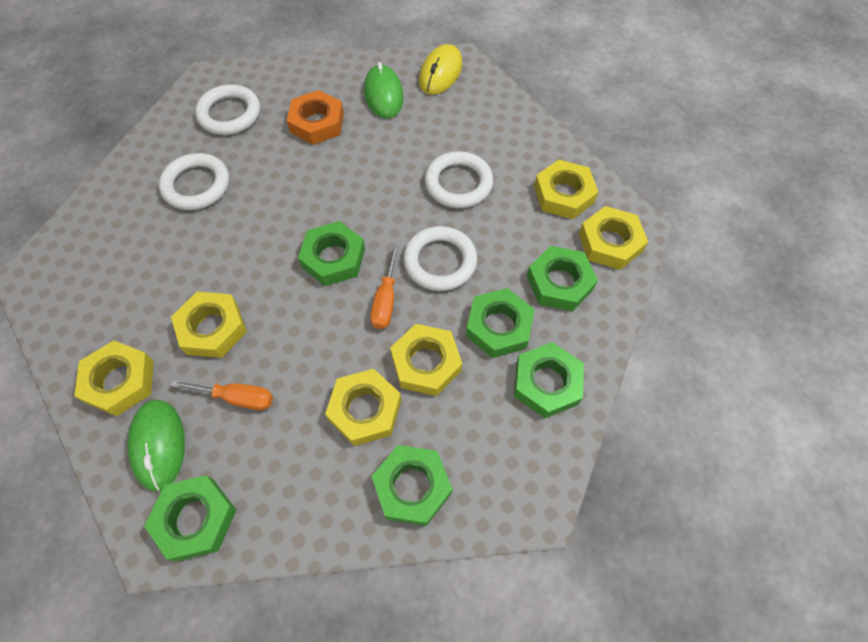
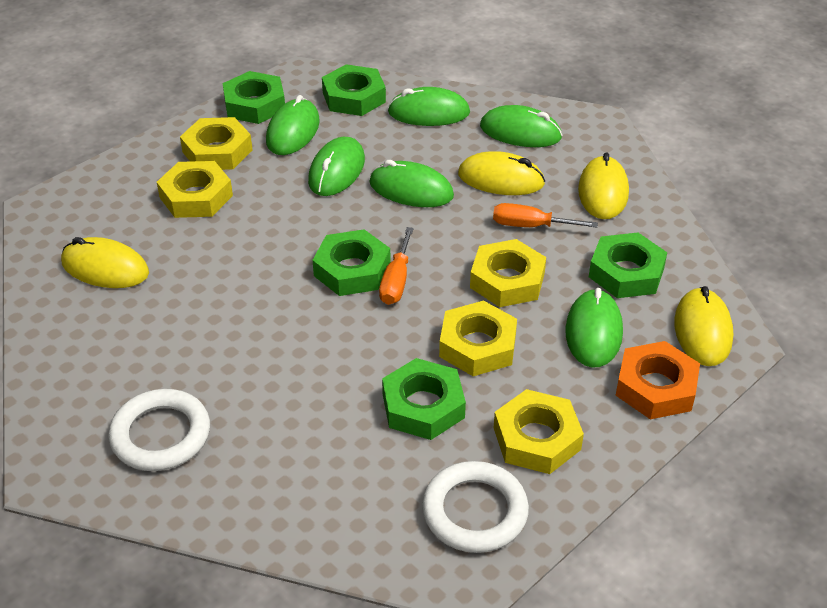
green mouse: 2 -> 6
green nut: 6 -> 5
white ring: 4 -> 2
yellow mouse: 1 -> 4
yellow nut: 6 -> 5

